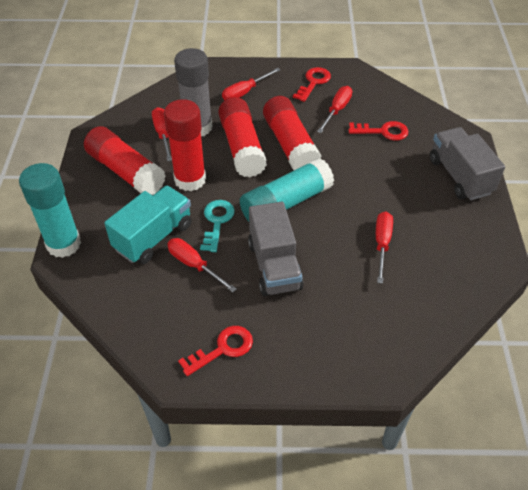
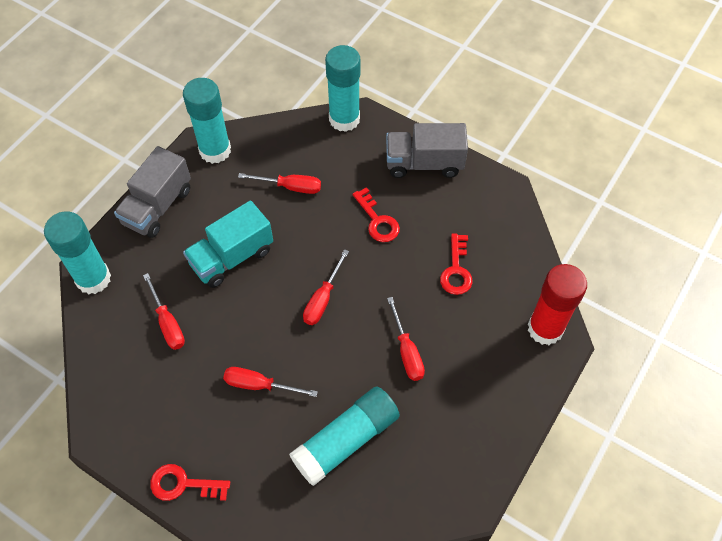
grey glue stick: 1 -> 0
red glue stick: 4 -> 1
turquoise glue stick: 2 -> 4
turquoise key: 1 -> 0

